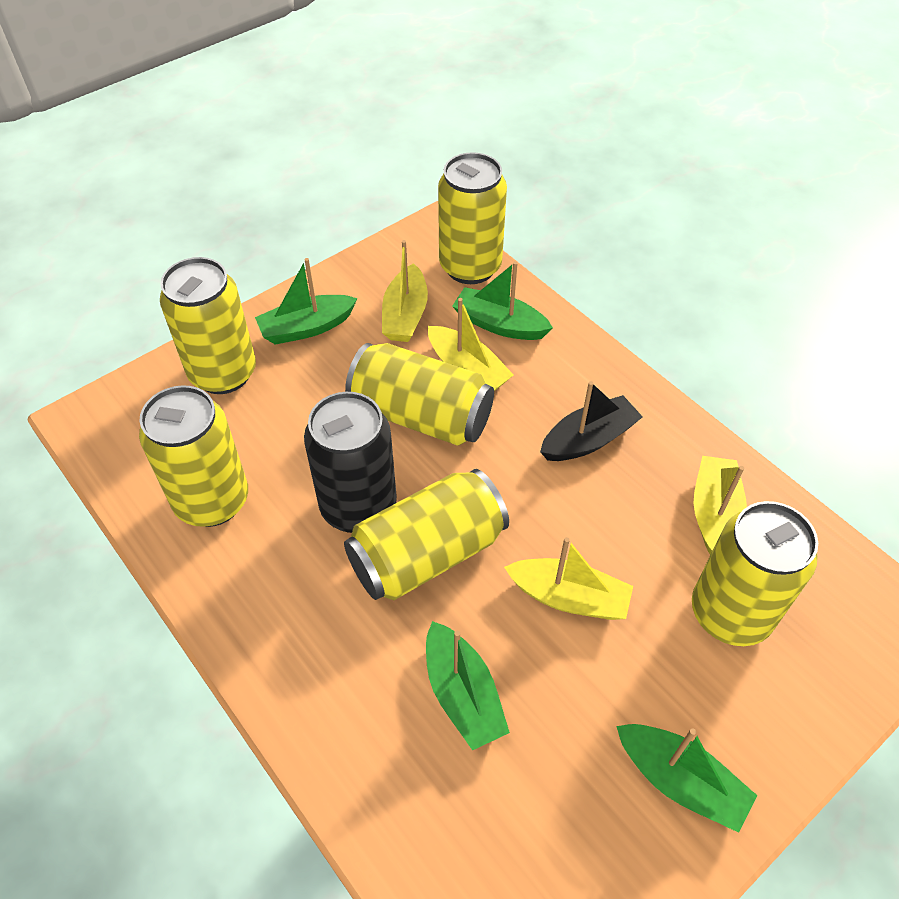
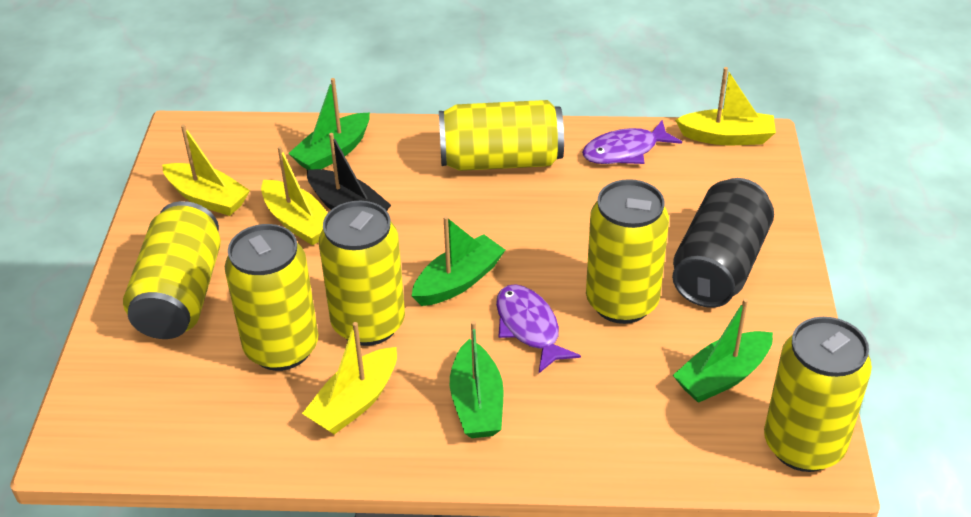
purple fish: 0 -> 2

